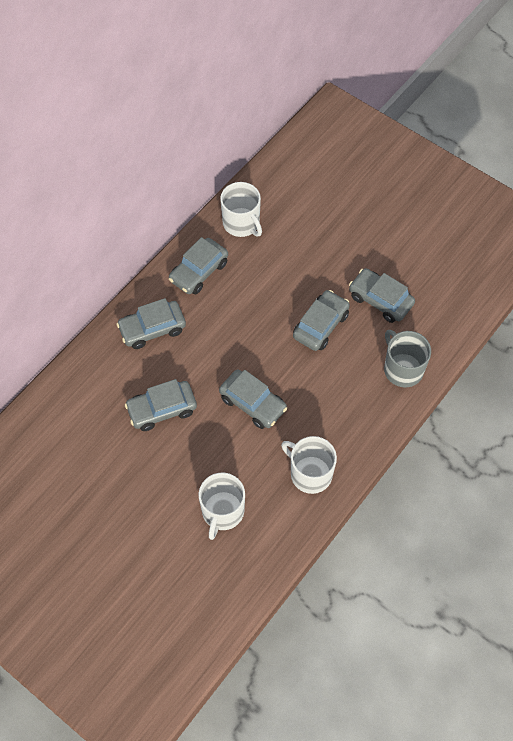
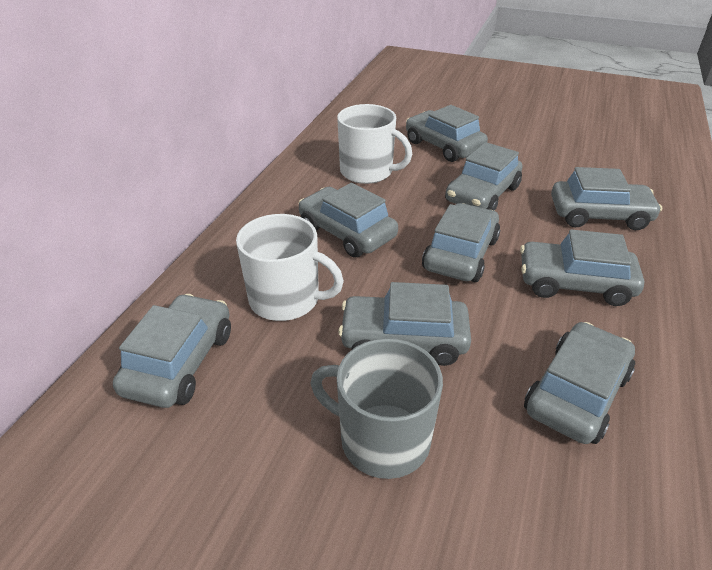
grey car: 6 -> 9
white mug: 3 -> 2

